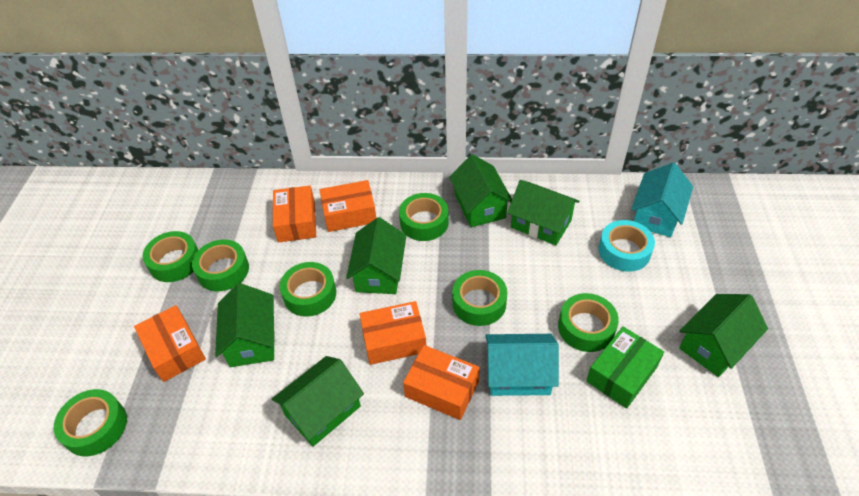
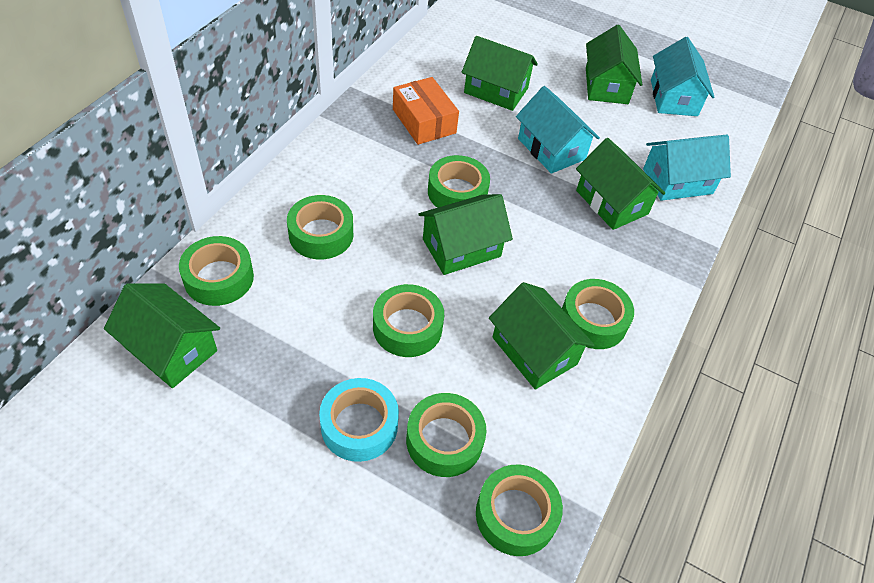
green box: 1 -> 0
orange box: 5 -> 1
turquoise house: 2 -> 3

